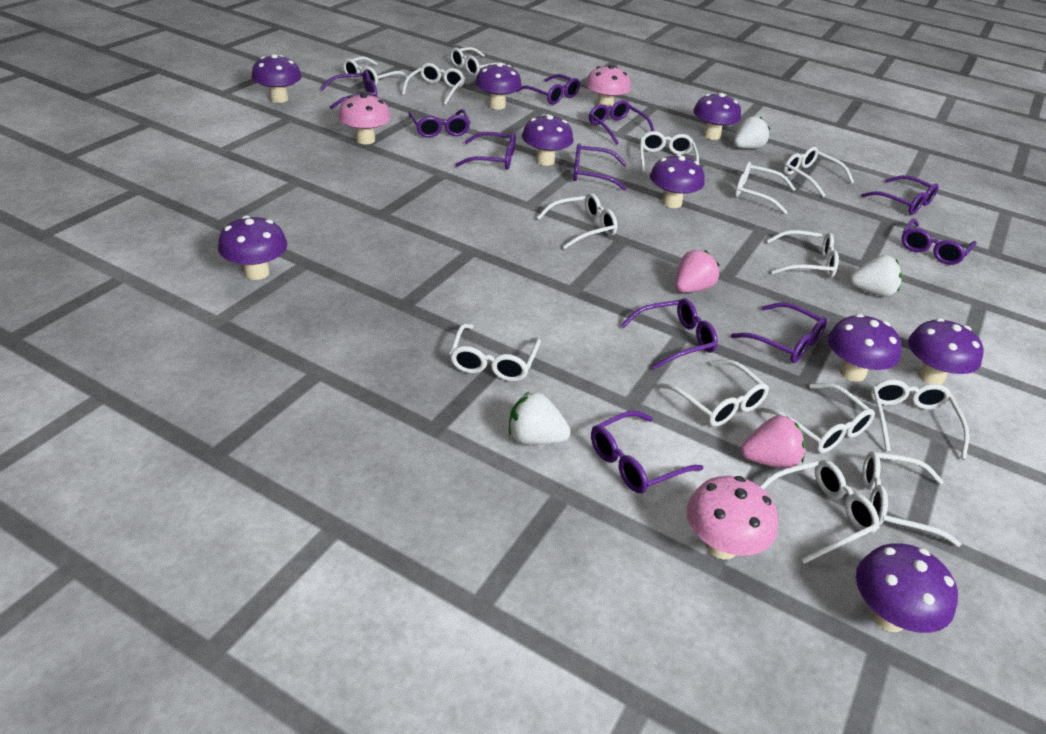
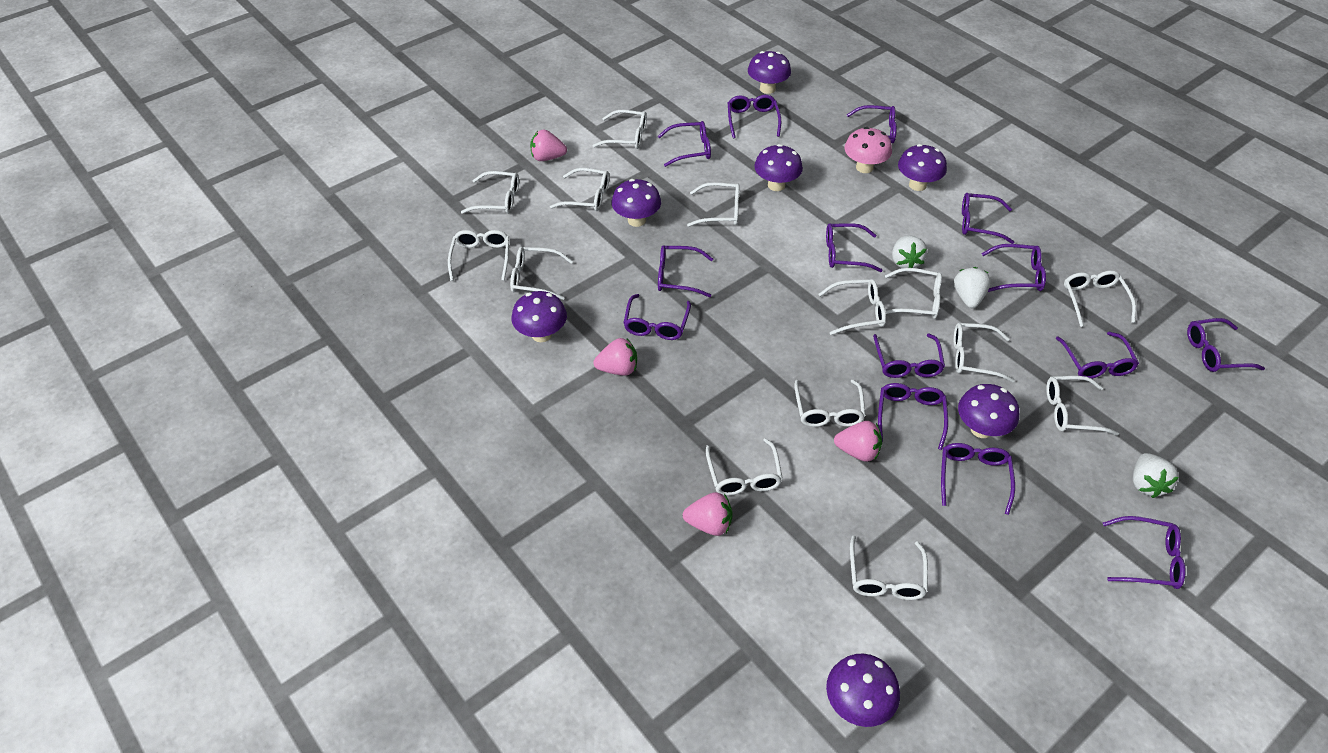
pink mushroom: 3 -> 1
pink strawberry: 2 -> 4
purple glasses: 11 -> 14
purple mushroom: 9 -> 7

